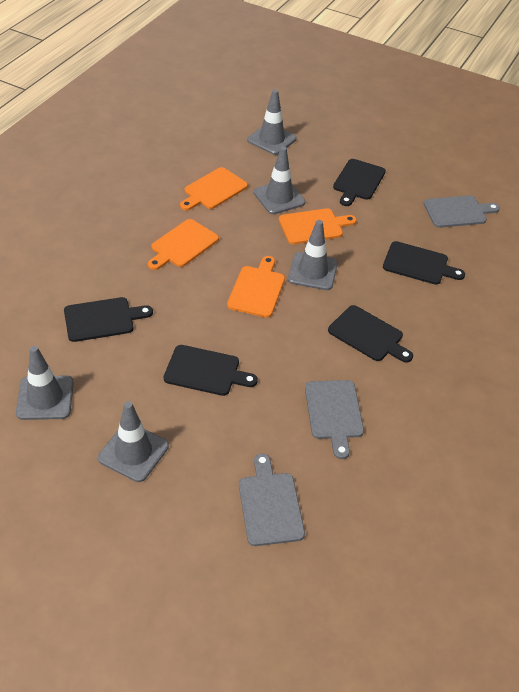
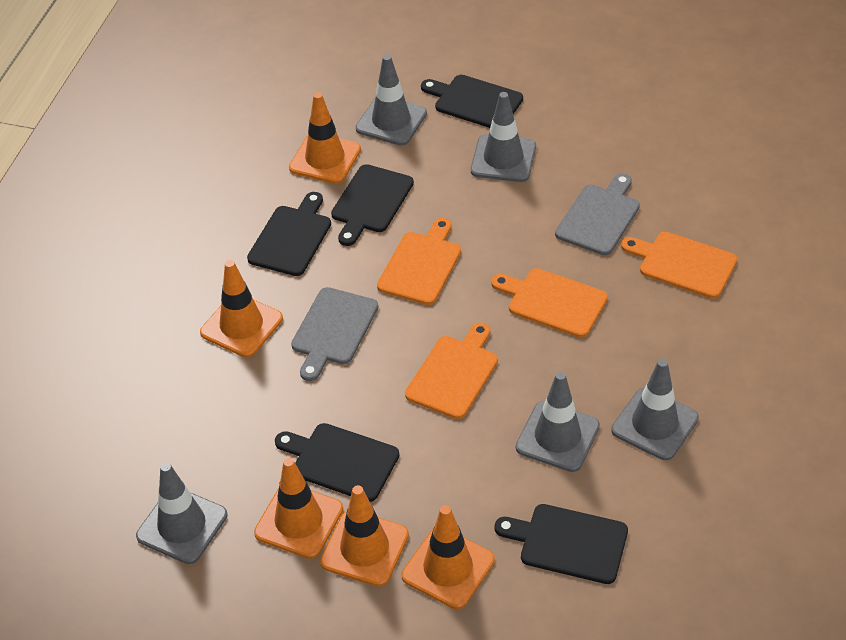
grey cutting board: 3 -> 2
orange traffic cone: 0 -> 5

